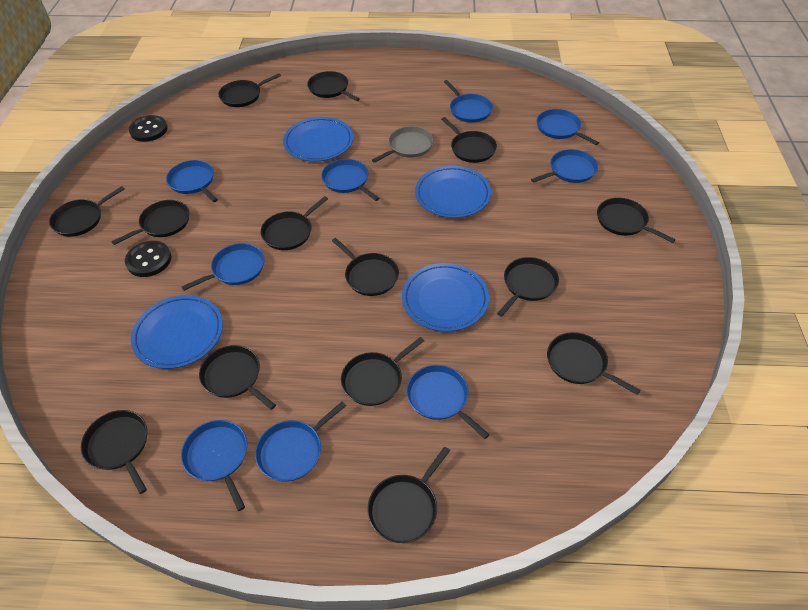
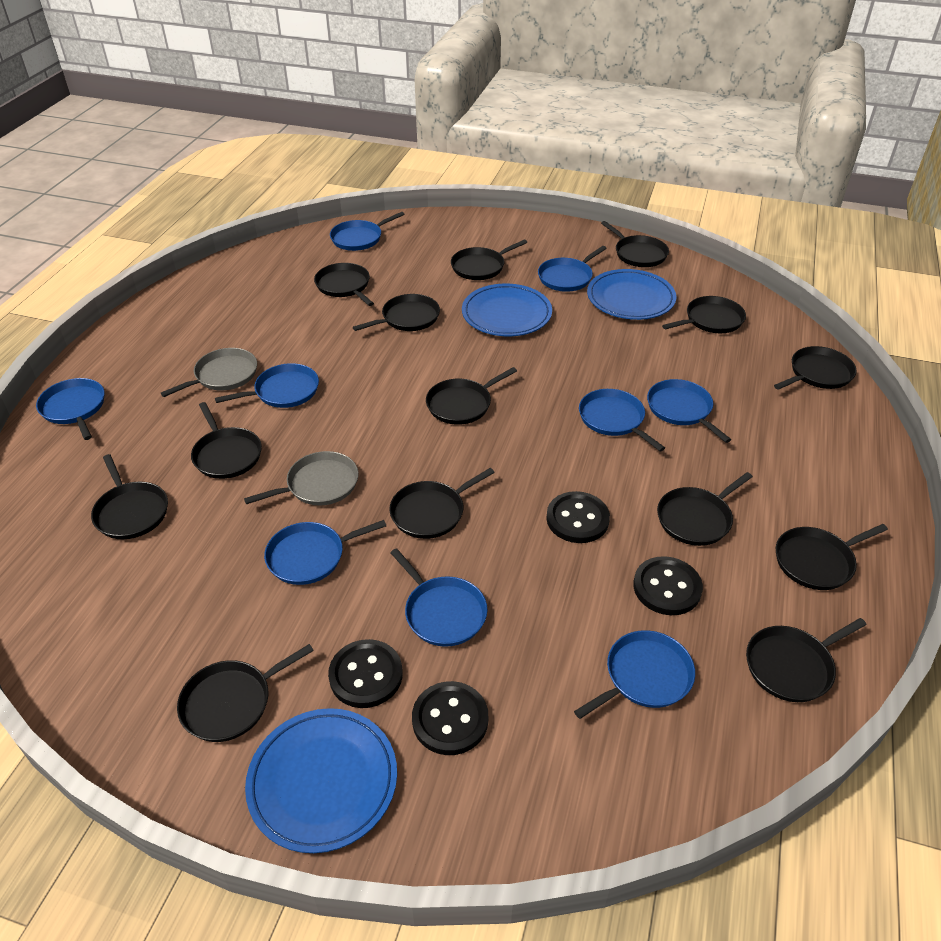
black button: 2 -> 4
blue plate: 4 -> 3
grey pan: 1 -> 2

